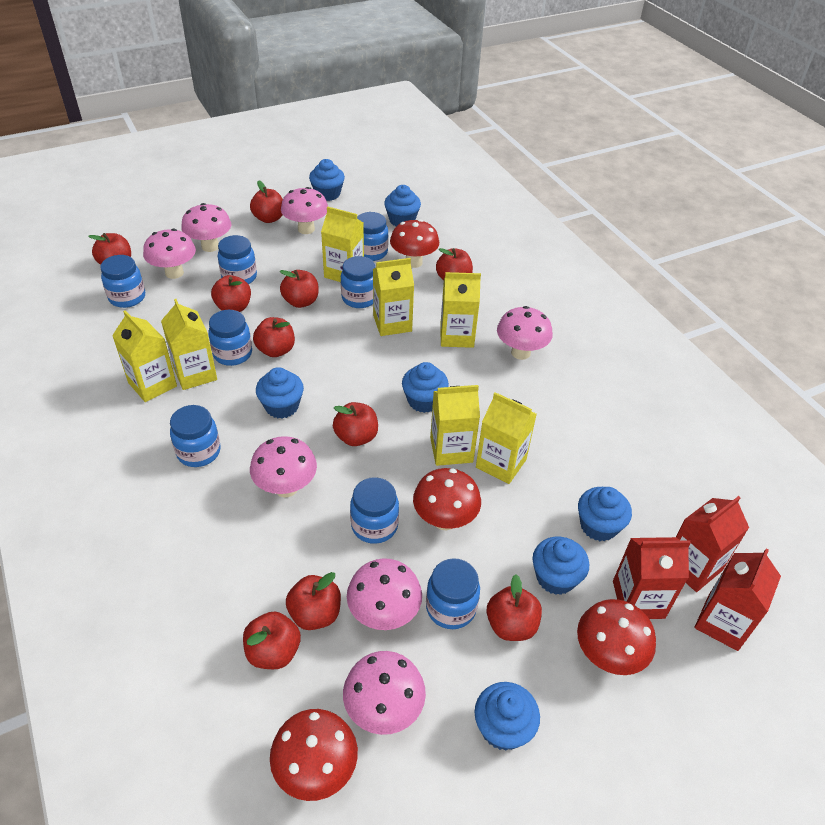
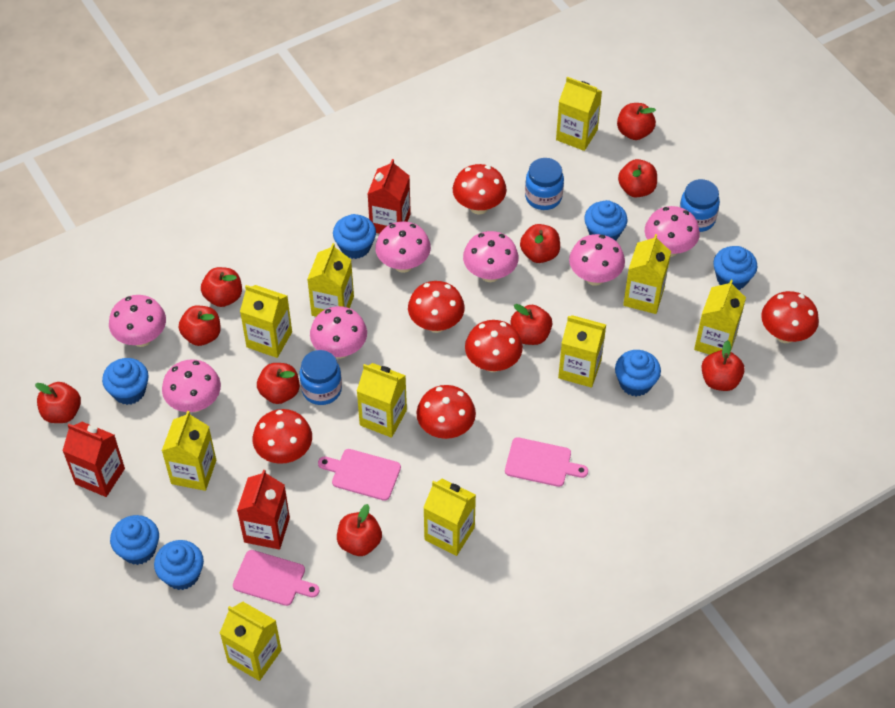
blue jar: 8 -> 3
pink cutting board: 0 -> 3
red mushroom: 4 -> 6
yellow carton: 7 -> 10

